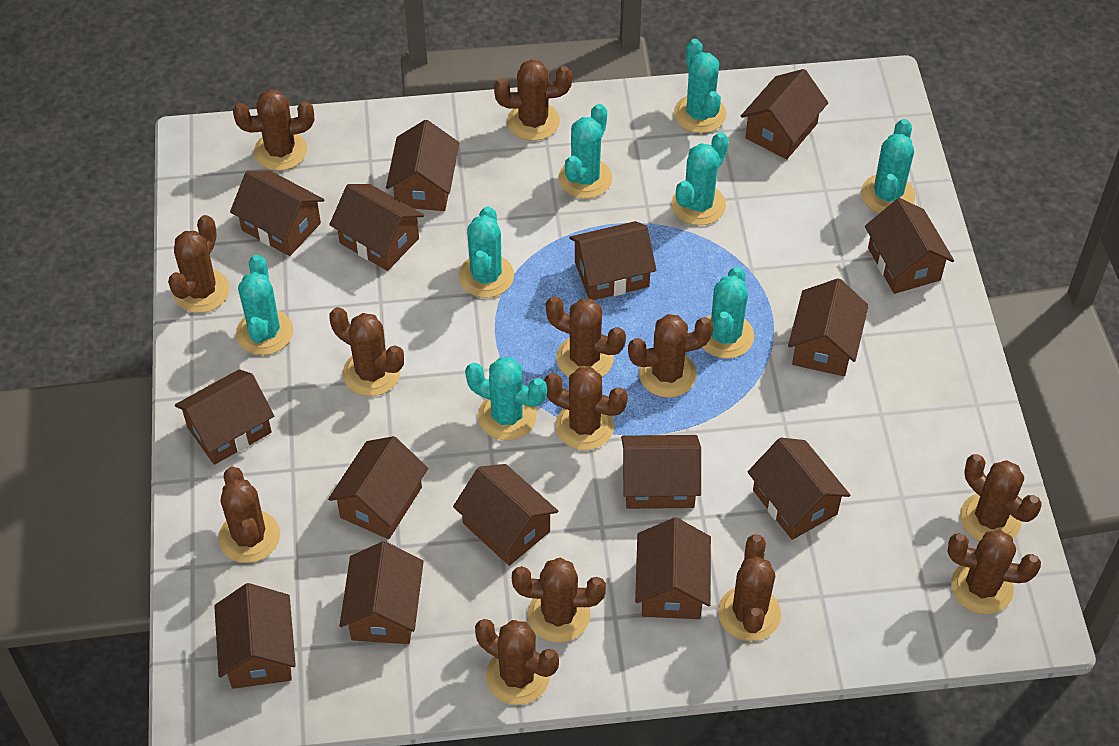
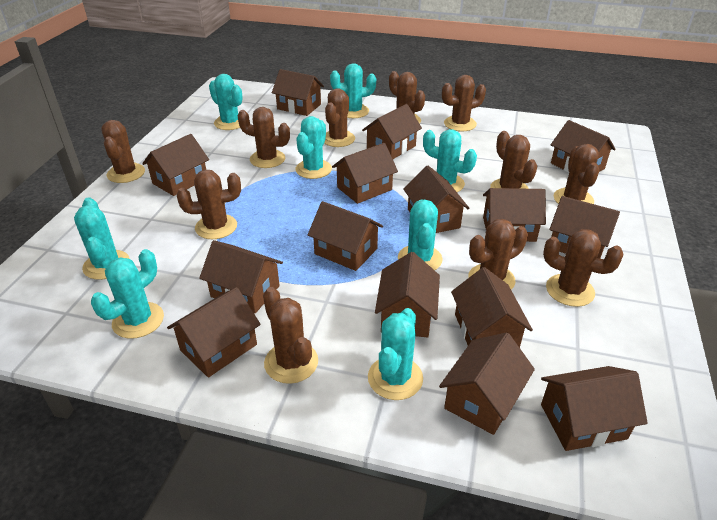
brown cactus: 13 -> 11

